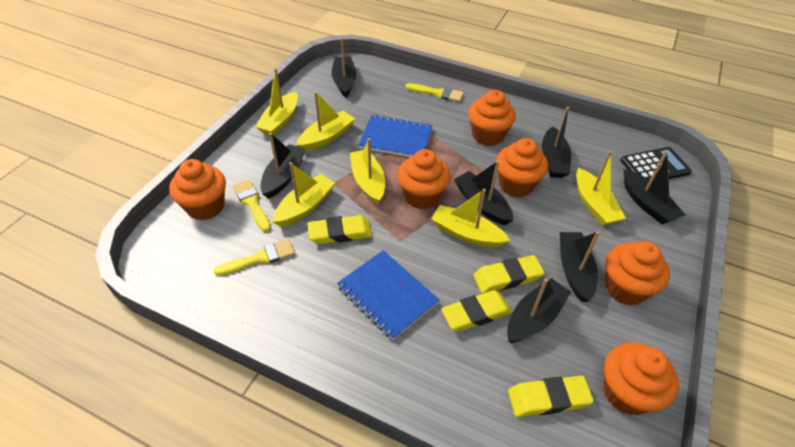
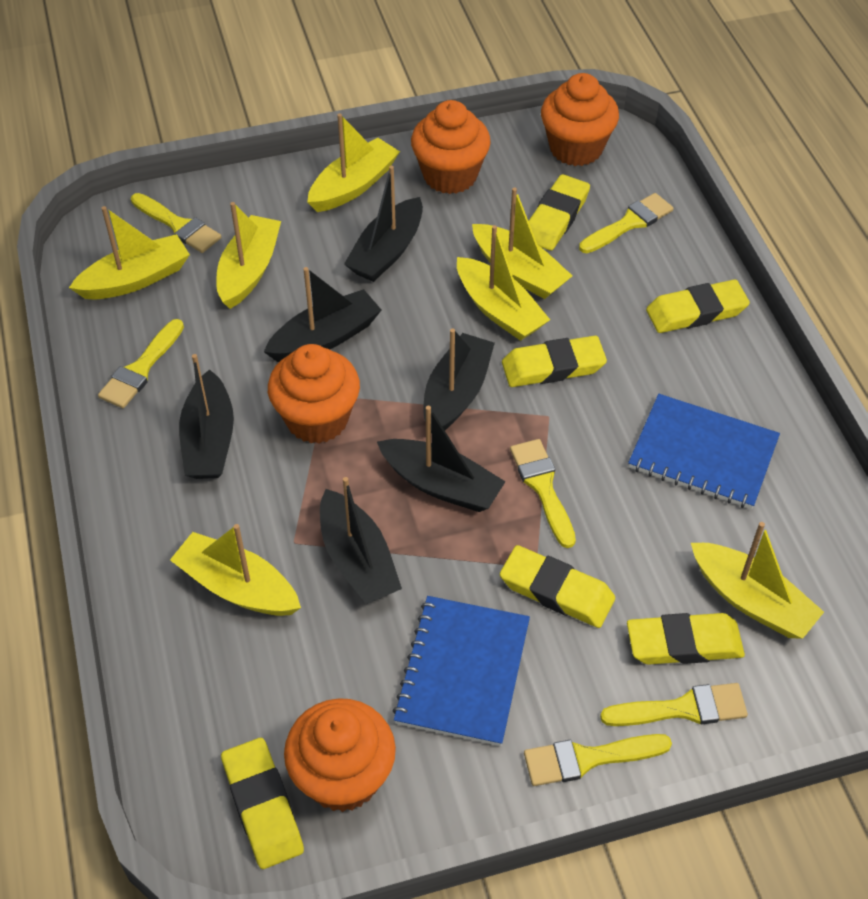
black boat: 7 -> 6
black calculator: 1 -> 0
orange cupcake: 6 -> 4
yellow boat: 6 -> 7
yellow brush: 3 -> 6
yellow eraser: 4 -> 6

